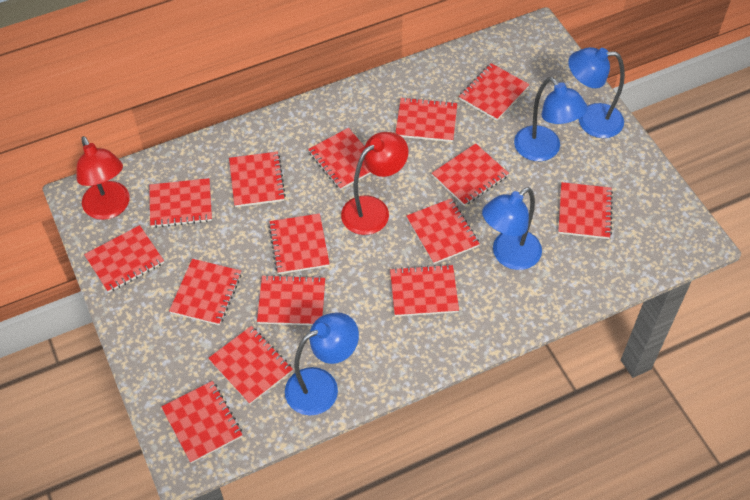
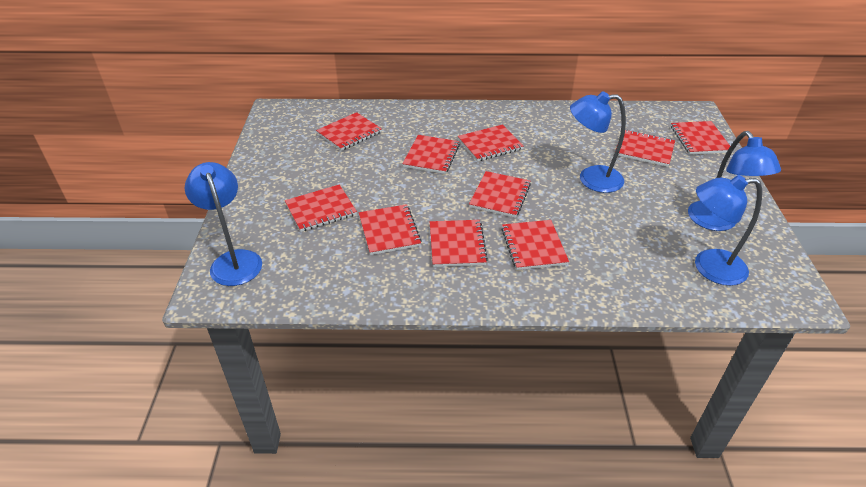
red lamp: 2 -> 0
red notebook: 15 -> 10

